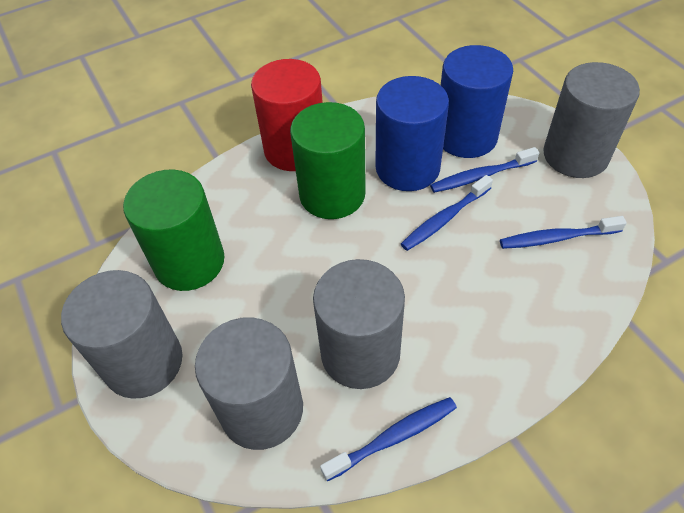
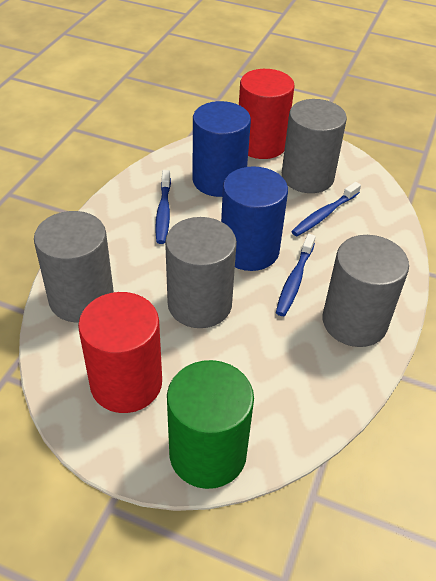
blue toothbrush: 4 -> 3
green cylinder: 2 -> 1
red cylinder: 1 -> 2

